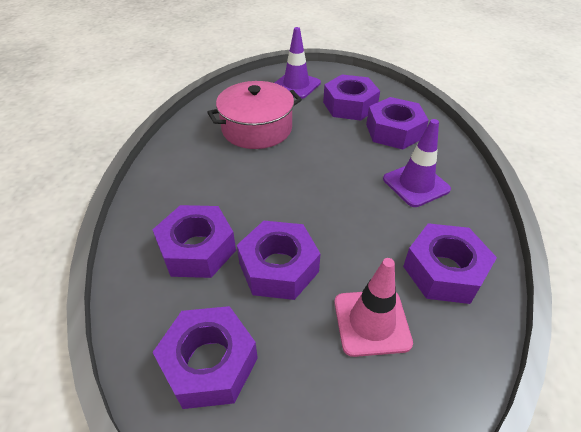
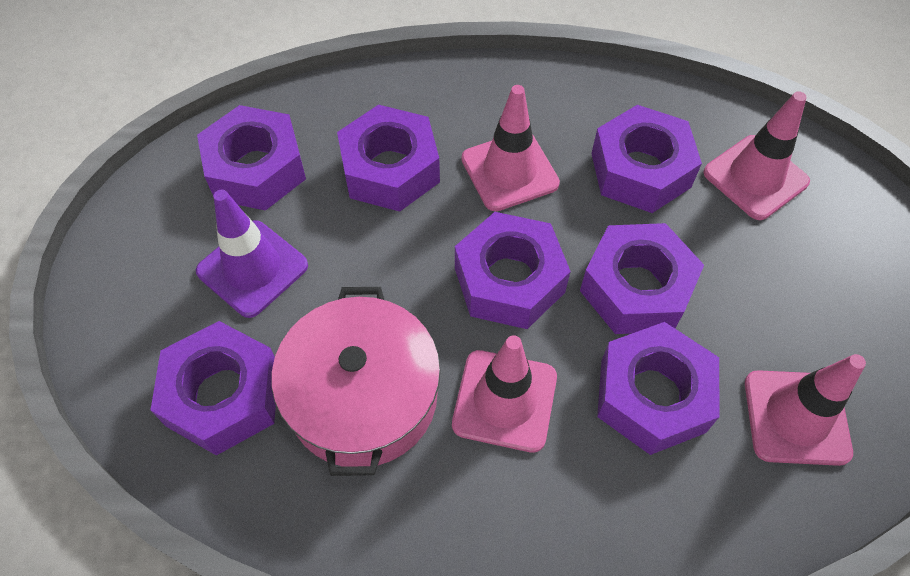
pink traffic cone: 1 -> 4
purple nut: 6 -> 7
purple traffic cone: 2 -> 1

